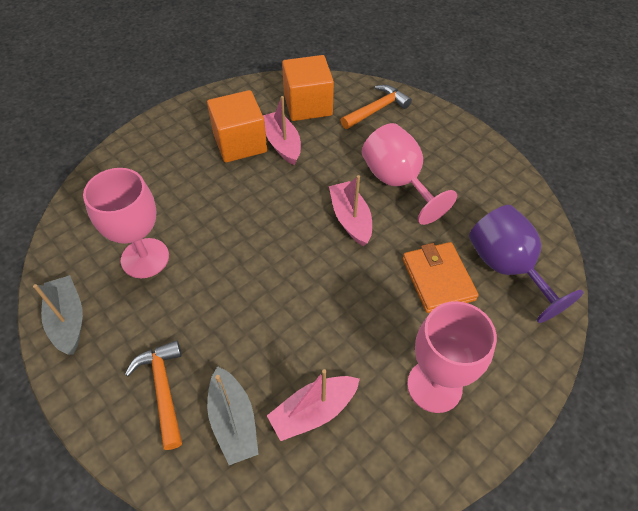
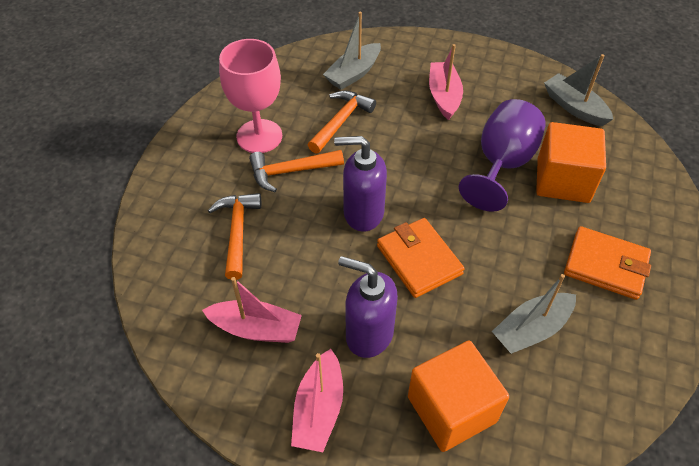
grey boat: 2 -> 3
orange hammer: 2 -> 3
orange wallet: 1 -> 2
pink goblet: 3 -> 1
purple soap dispenser: 0 -> 2

